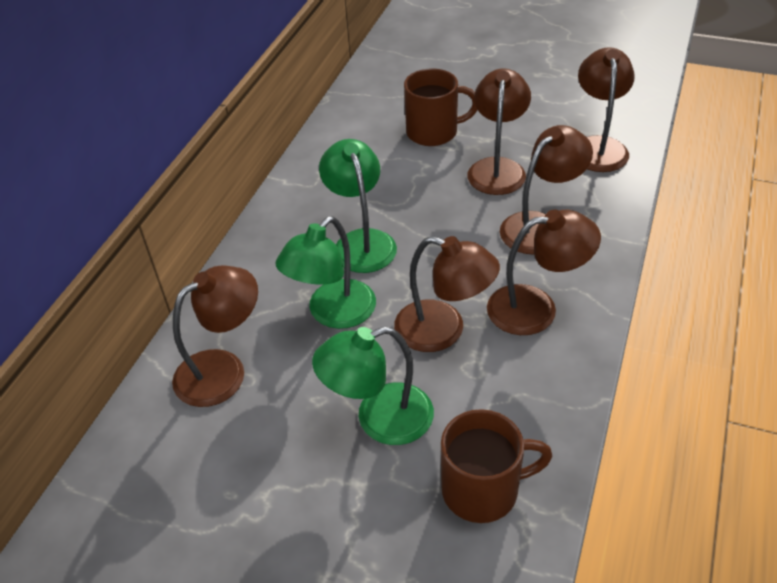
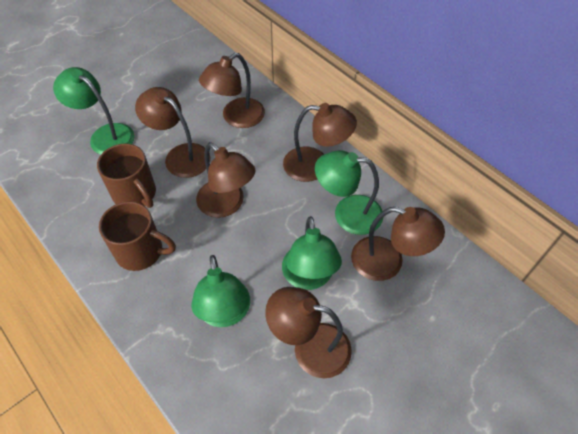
green lamp: 3 -> 4

